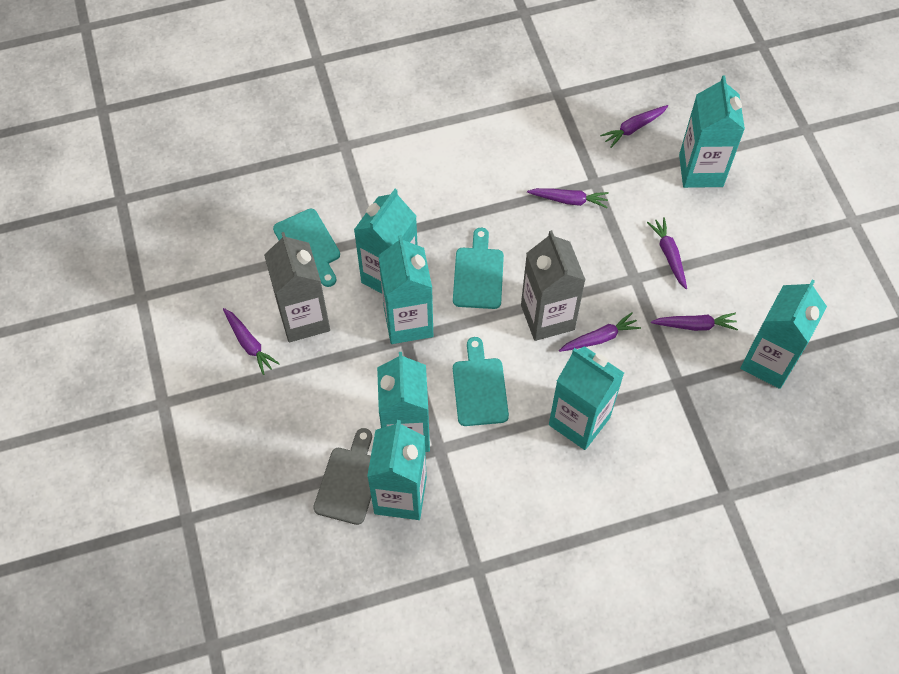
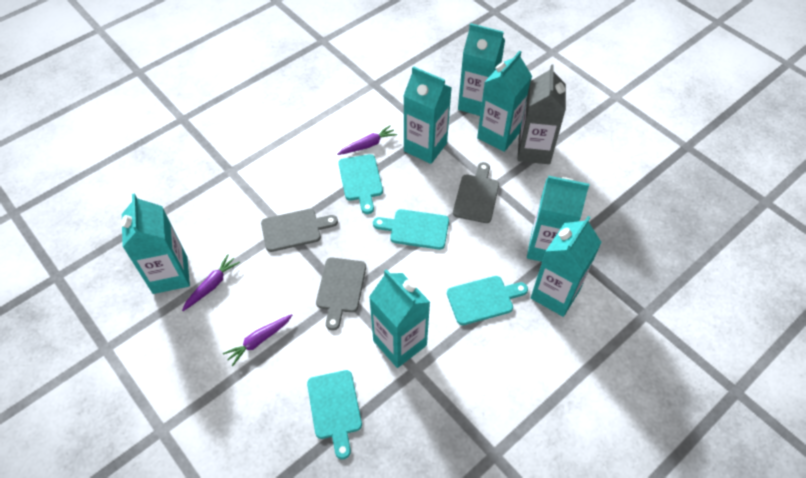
grey carton: 2 -> 1
grey cutting board: 1 -> 3
purple carrot: 6 -> 3
turquoise cutting board: 3 -> 4

